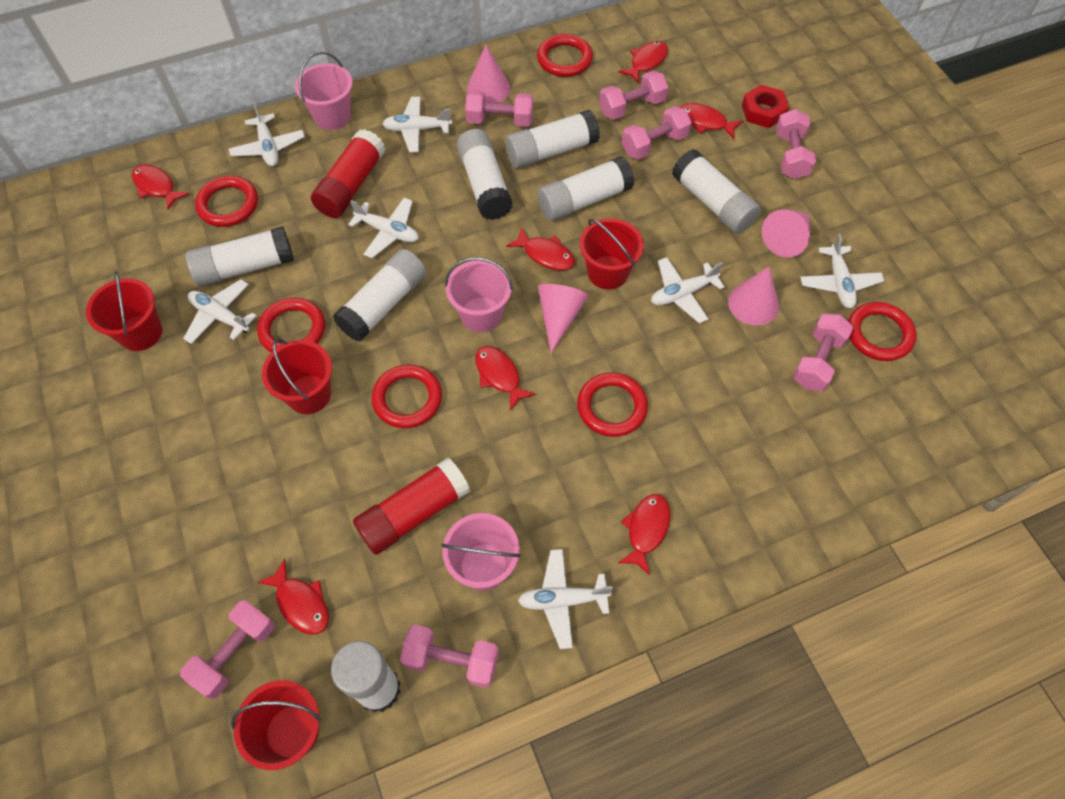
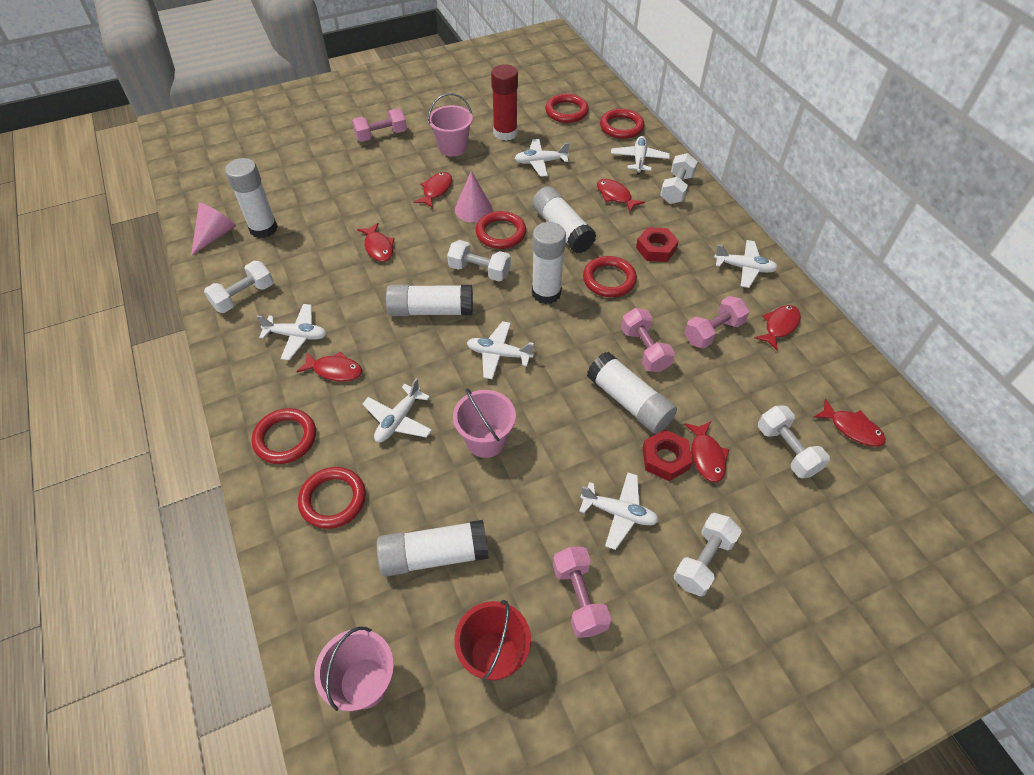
pink cone: 4 -> 2
pink dumbbell: 7 -> 4
red bucket: 4 -> 1
red glue stick: 2 -> 1
red nut: 1 -> 2
white dumbbell: 0 -> 5
white glue stick: 7 -> 6

